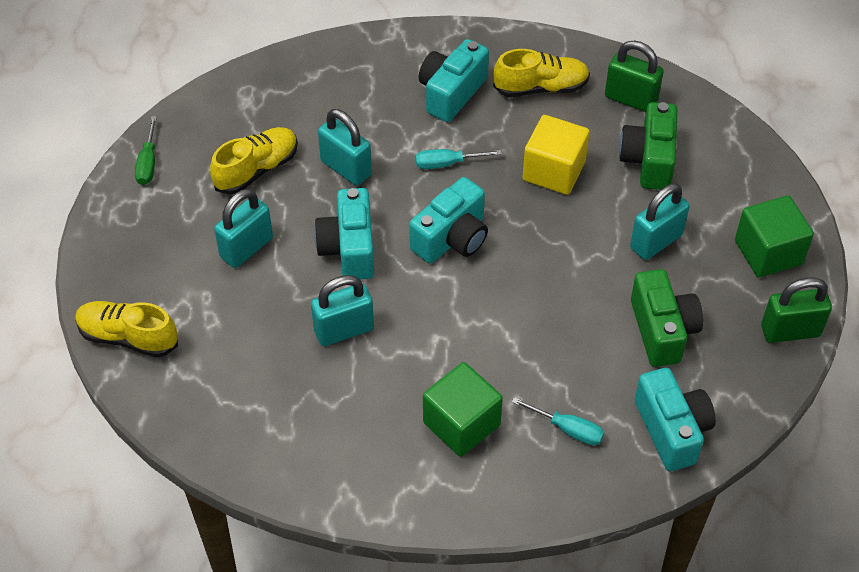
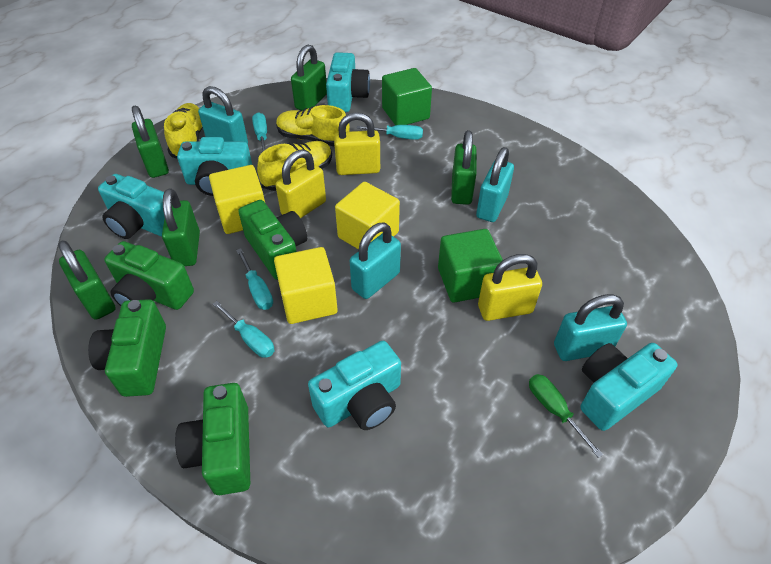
green camera: 2 -> 4
green padlock: 2 -> 5
turquoise camera: 4 -> 5
turquoise screwdriver: 2 -> 4
yellow cube: 1 -> 3
yellow padlock: 0 -> 3

